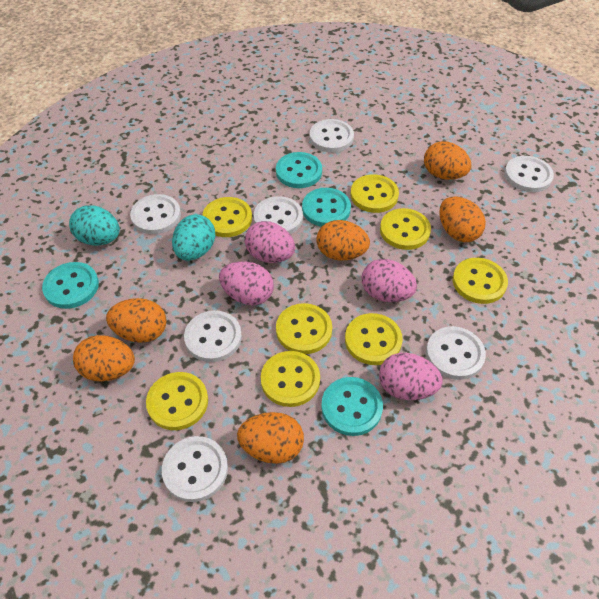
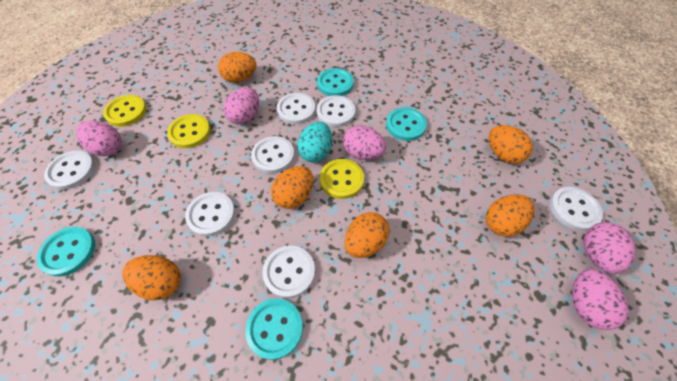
pink egg: 4 -> 5
turquoise egg: 2 -> 1
yellow button: 8 -> 3

